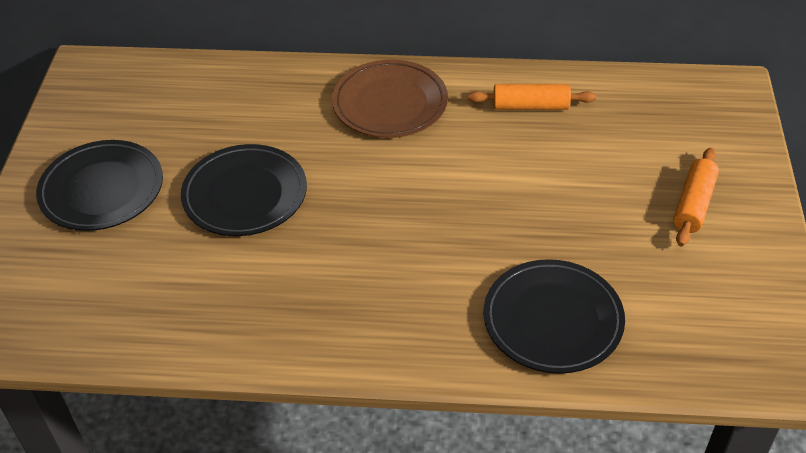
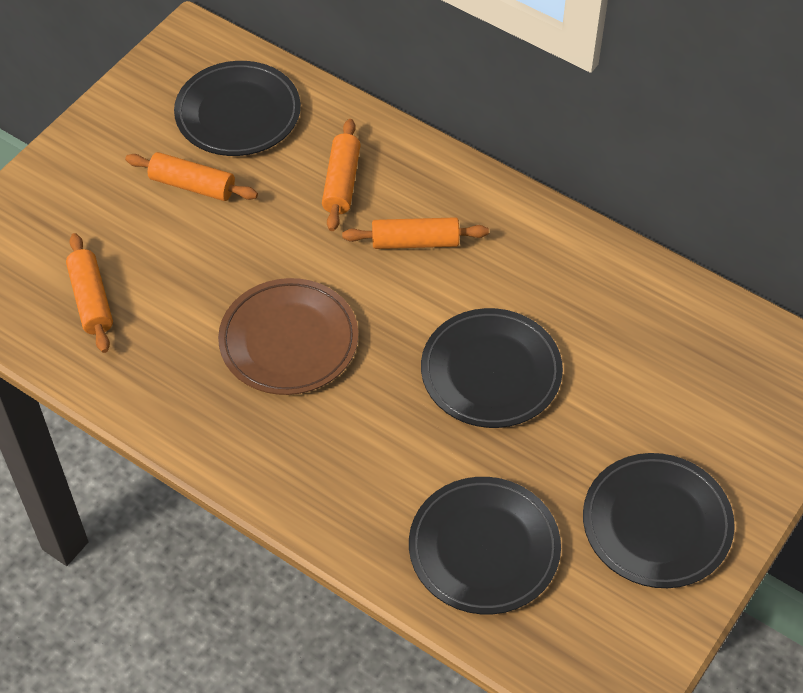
black plate: 3 -> 4
orange rolling pin: 2 -> 4

